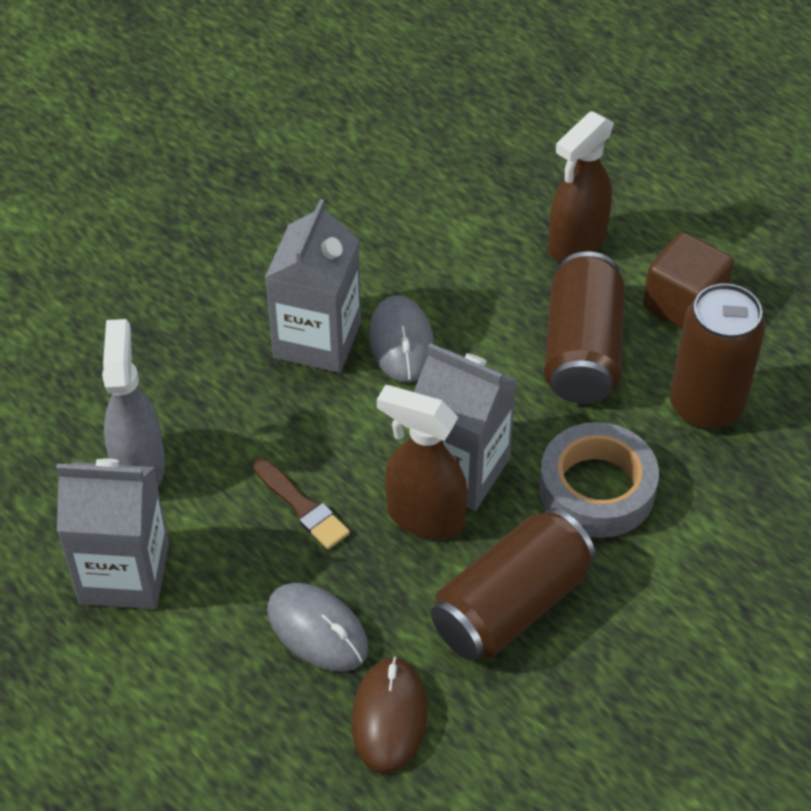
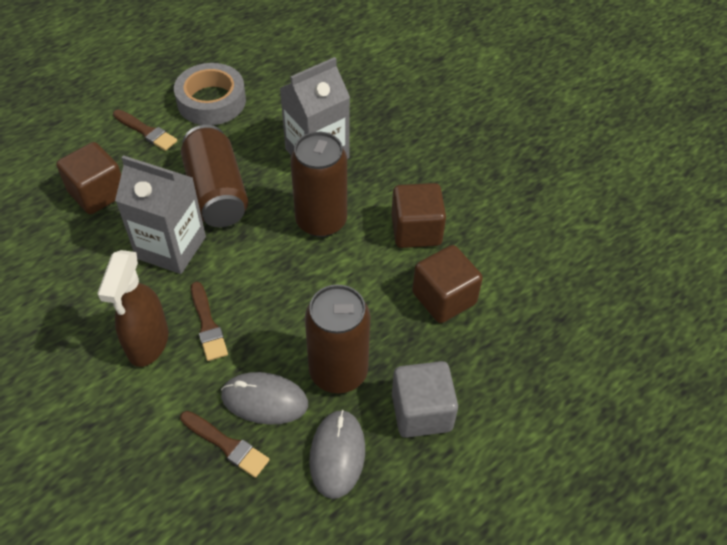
brown brush: 1 -> 3
brown cube: 1 -> 3
brown mouse: 1 -> 0
brown spray bottle: 2 -> 1
grey carton: 3 -> 2
grey cube: 0 -> 1
grey spray bottle: 1 -> 0

